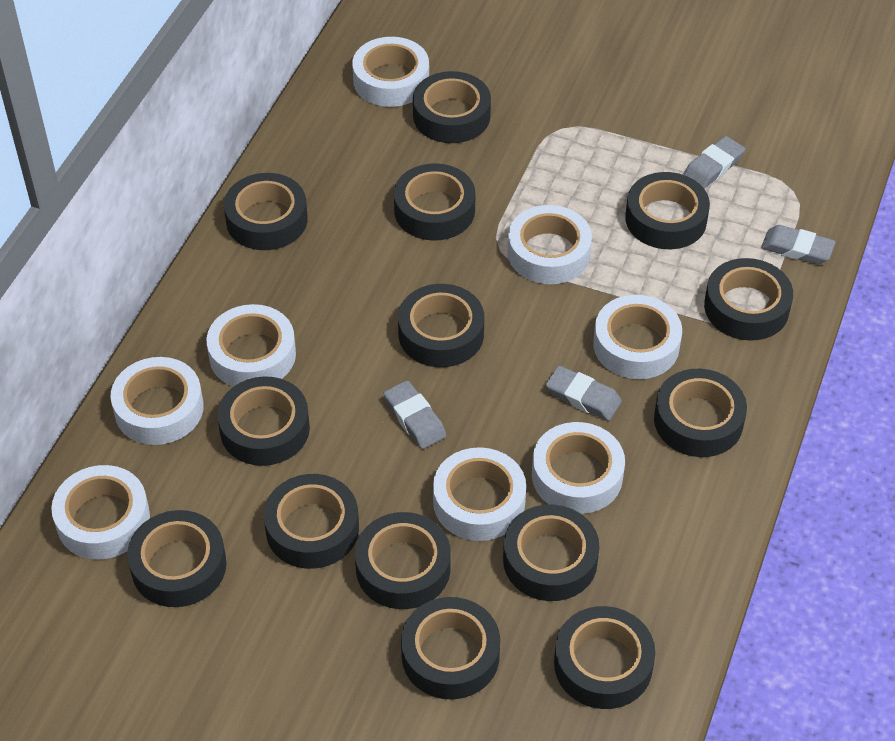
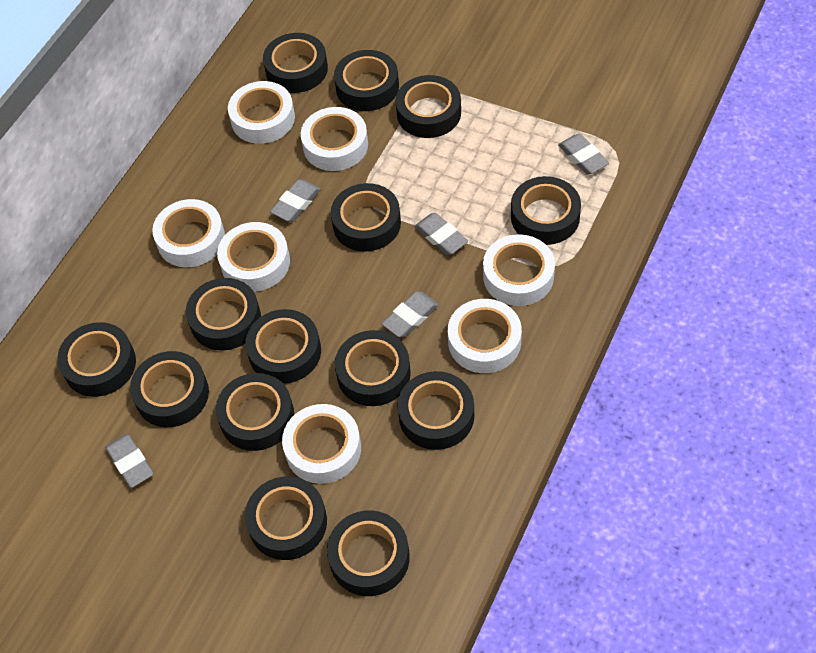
grey eraser: 4 -> 5
white tape: 8 -> 7

